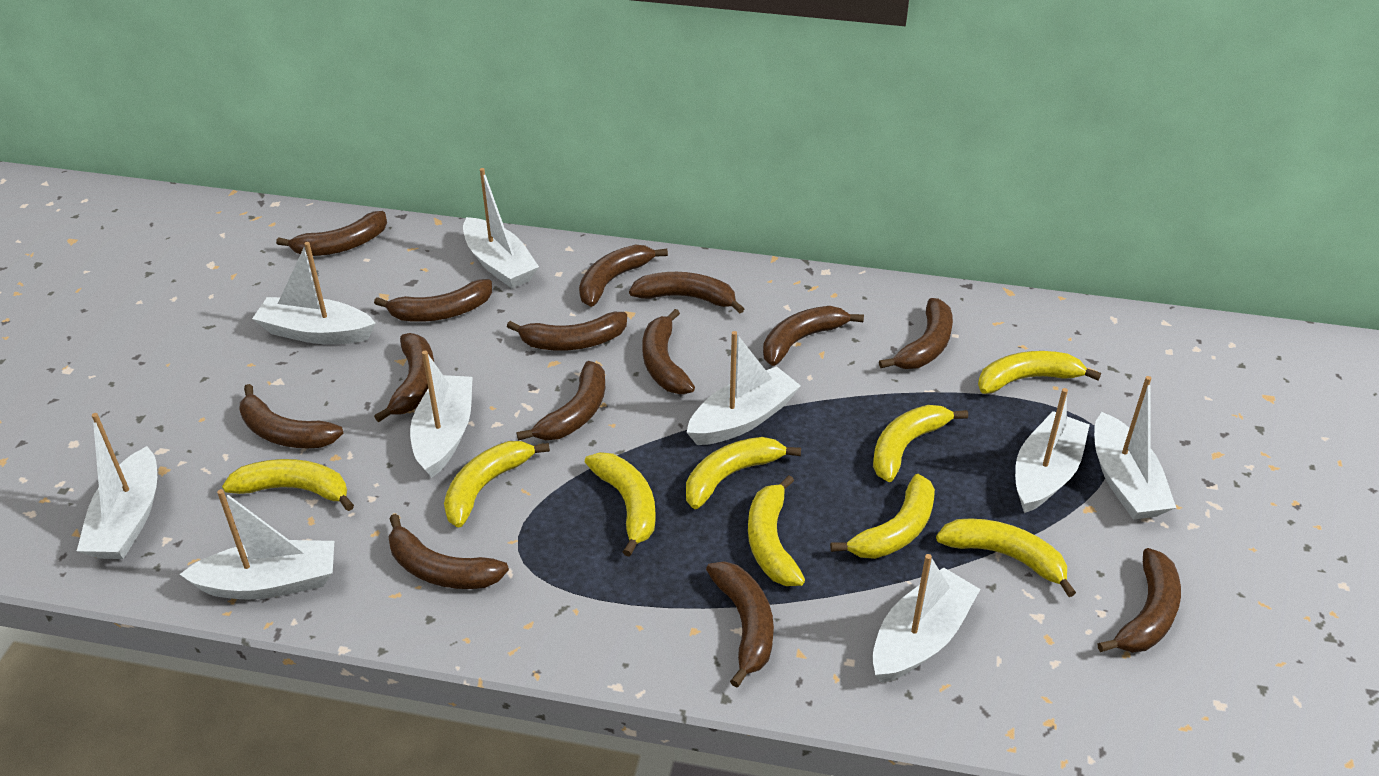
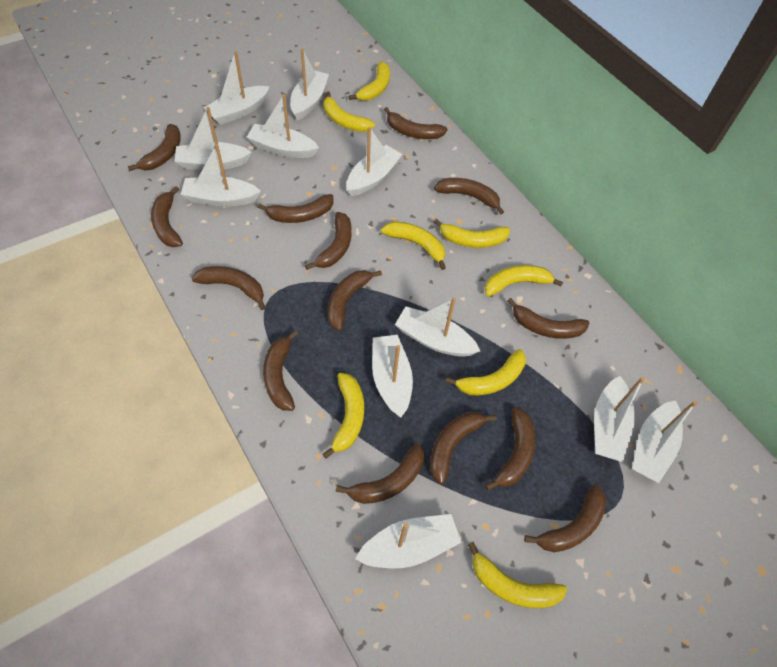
white boat: 9 -> 11
yellow banana: 9 -> 8

